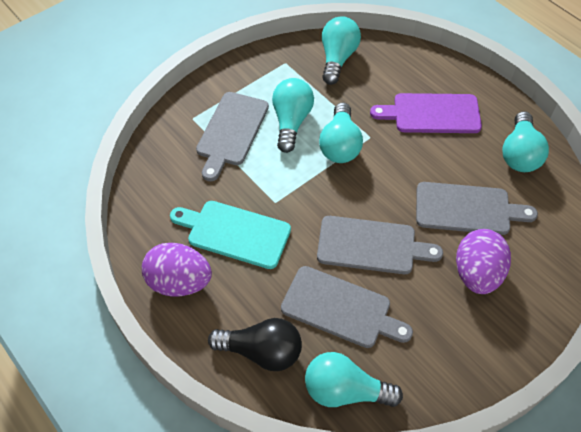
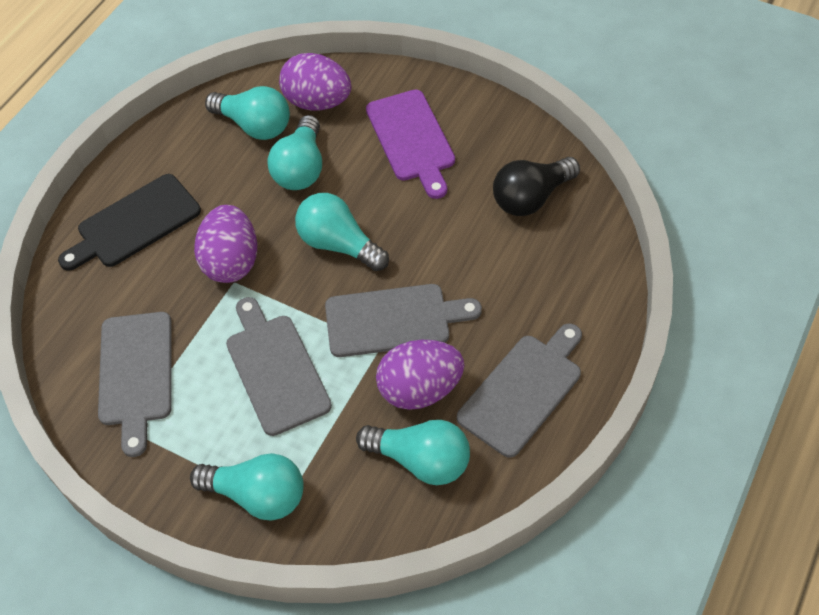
black cutting board: 0 -> 1
purple egg: 2 -> 3
turquoise cutting board: 1 -> 0

